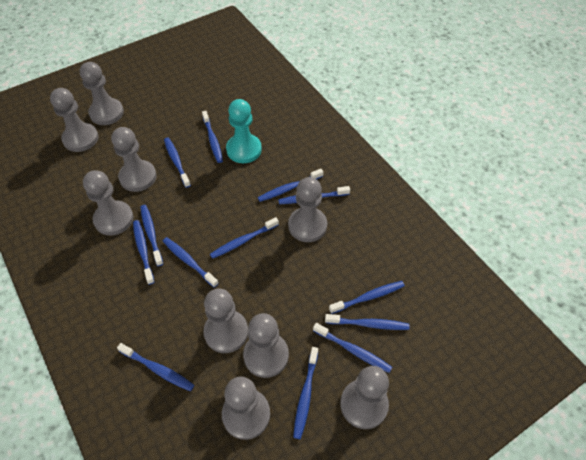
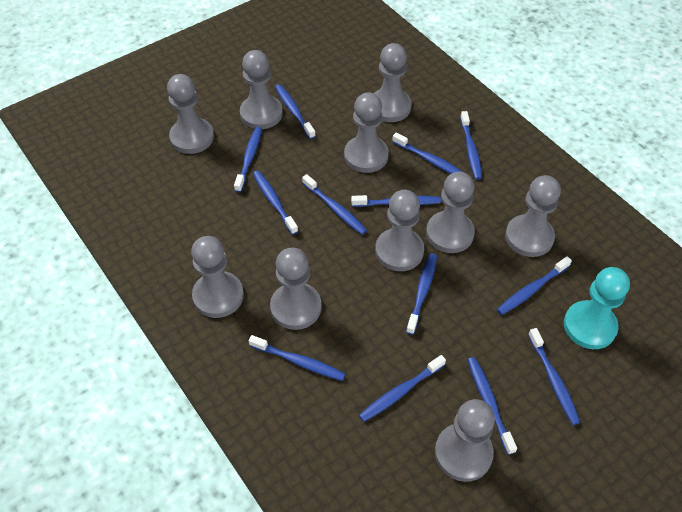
grey pawn: 9 -> 10

